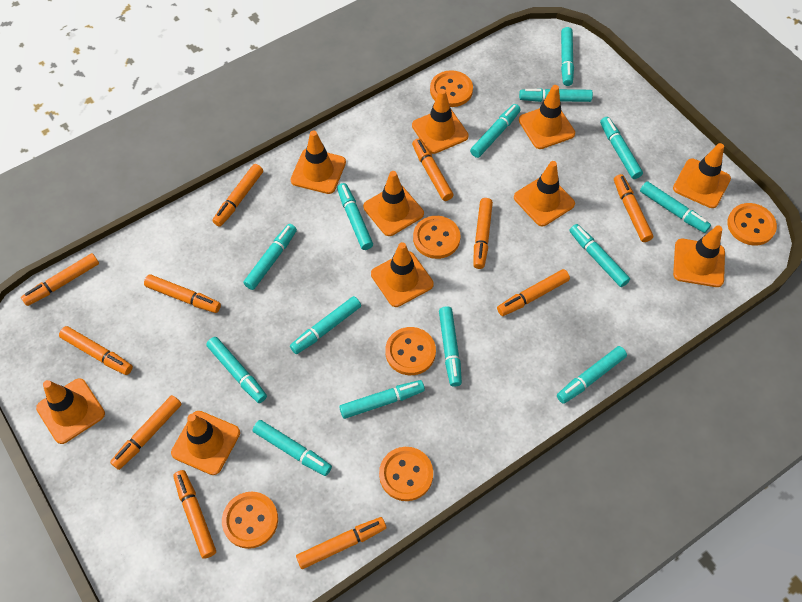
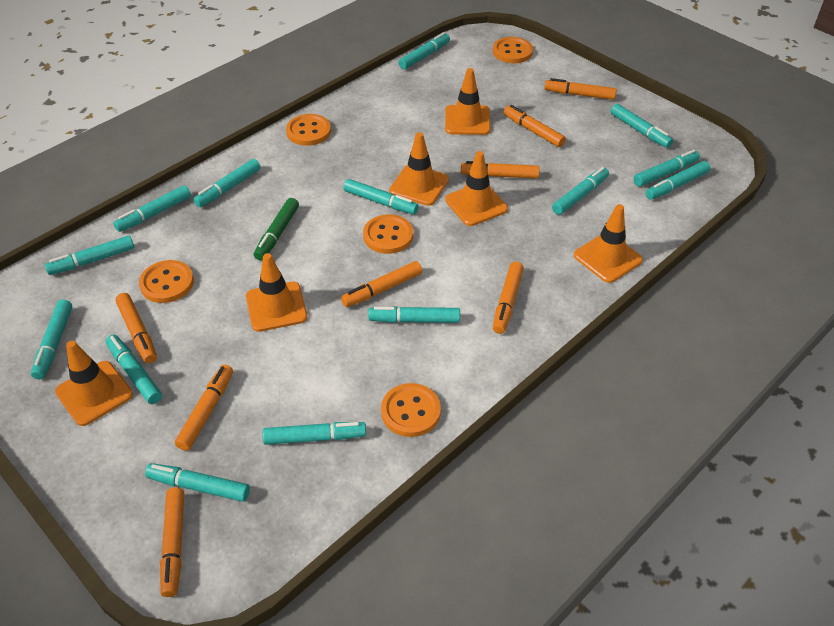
green marker: 0 -> 1
orange button: 6 -> 5
orange marker: 11 -> 8
orange traffic cone: 10 -> 6

